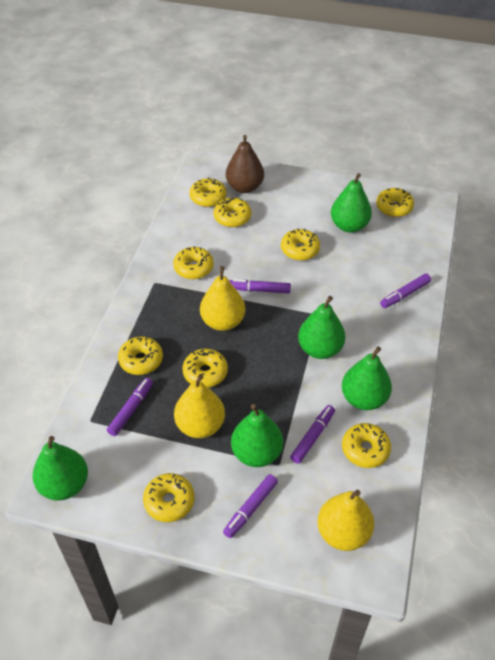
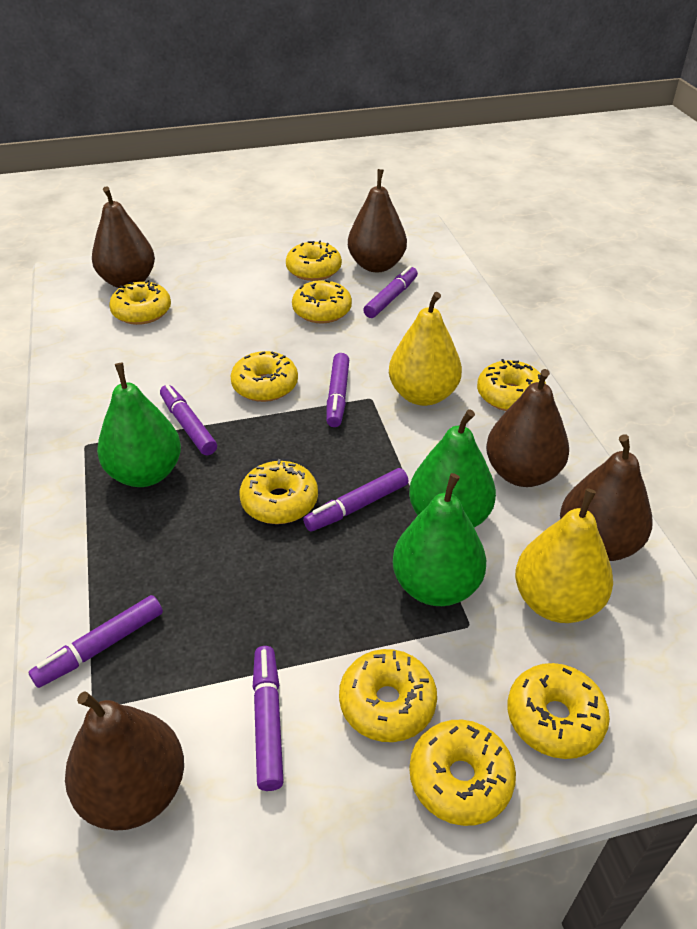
brown pear: 1 -> 5
green pear: 5 -> 3
purple marker: 5 -> 6
yellow pear: 3 -> 2

